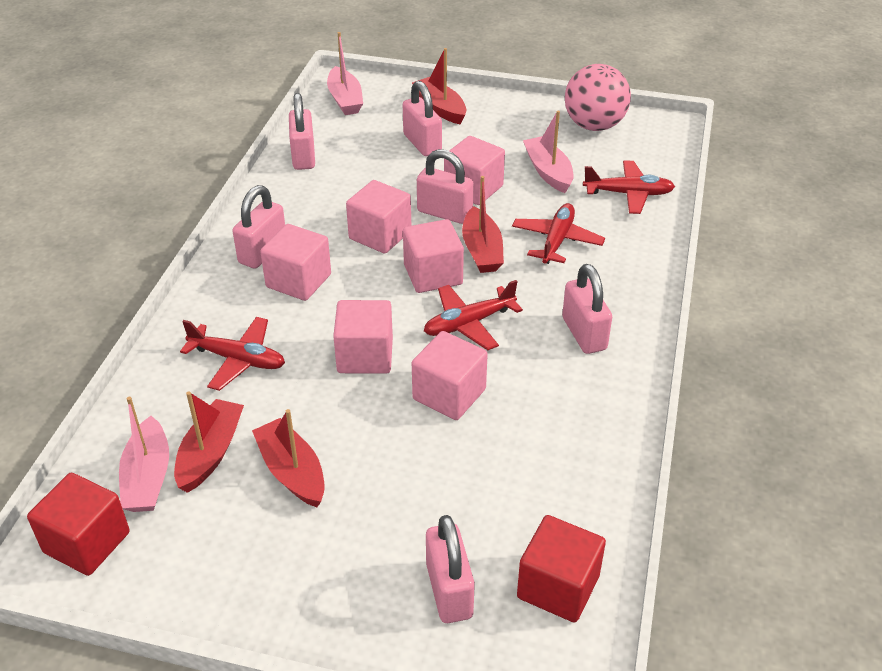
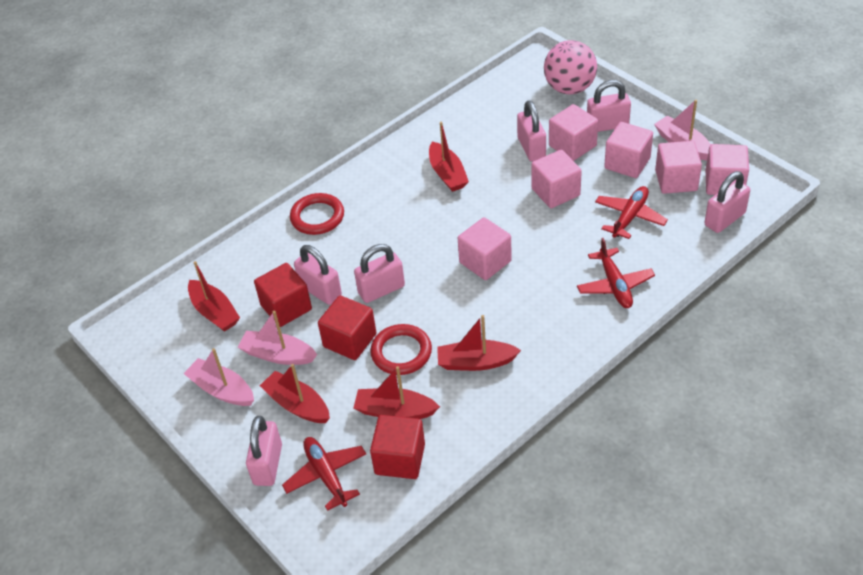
red boat: 4 -> 5
red cube: 2 -> 3
red plane: 4 -> 3
red ring: 0 -> 2

